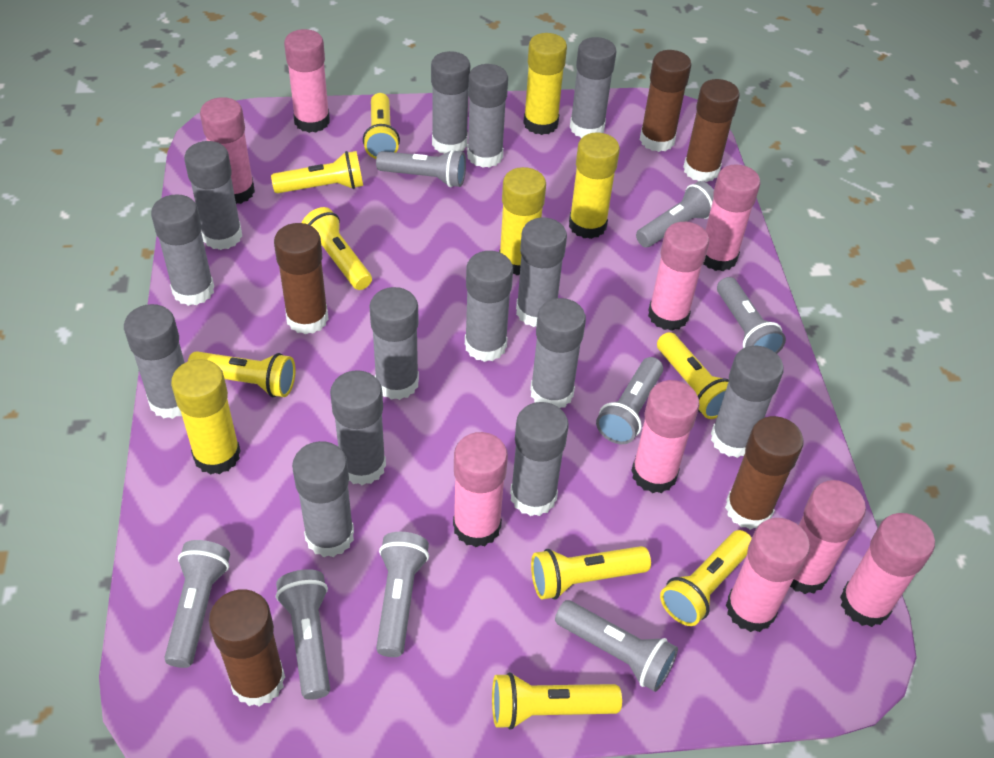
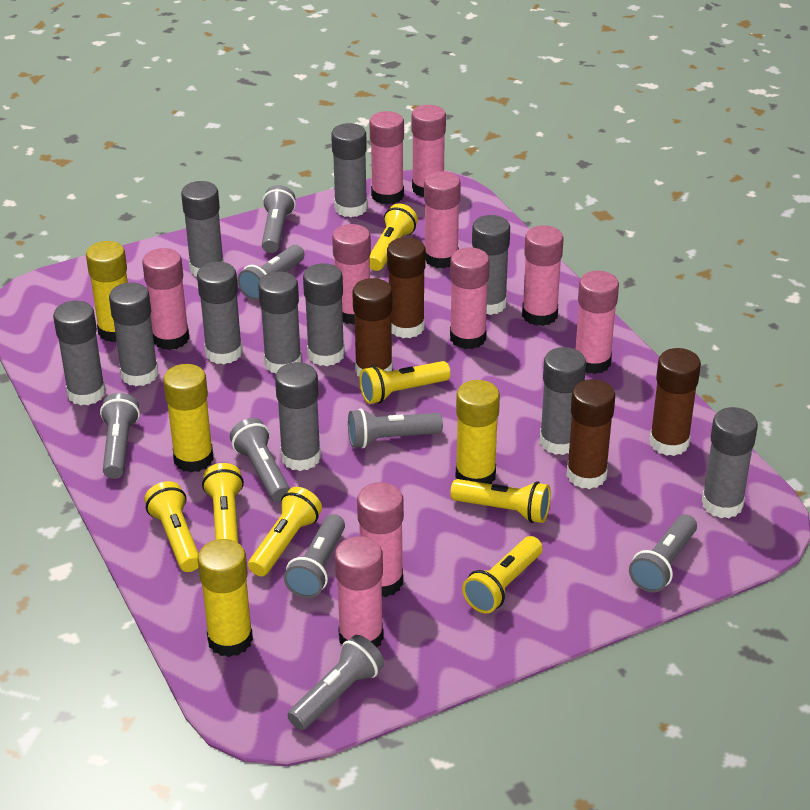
brown glue stick: 5 -> 4
grey glue stick: 14 -> 11
pink glue stick: 9 -> 10
yellow flashlight: 8 -> 7

